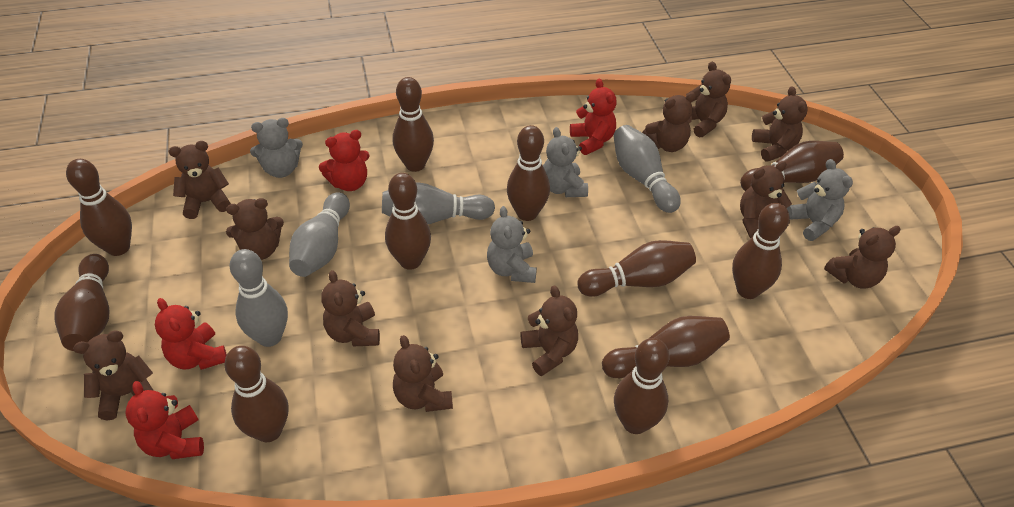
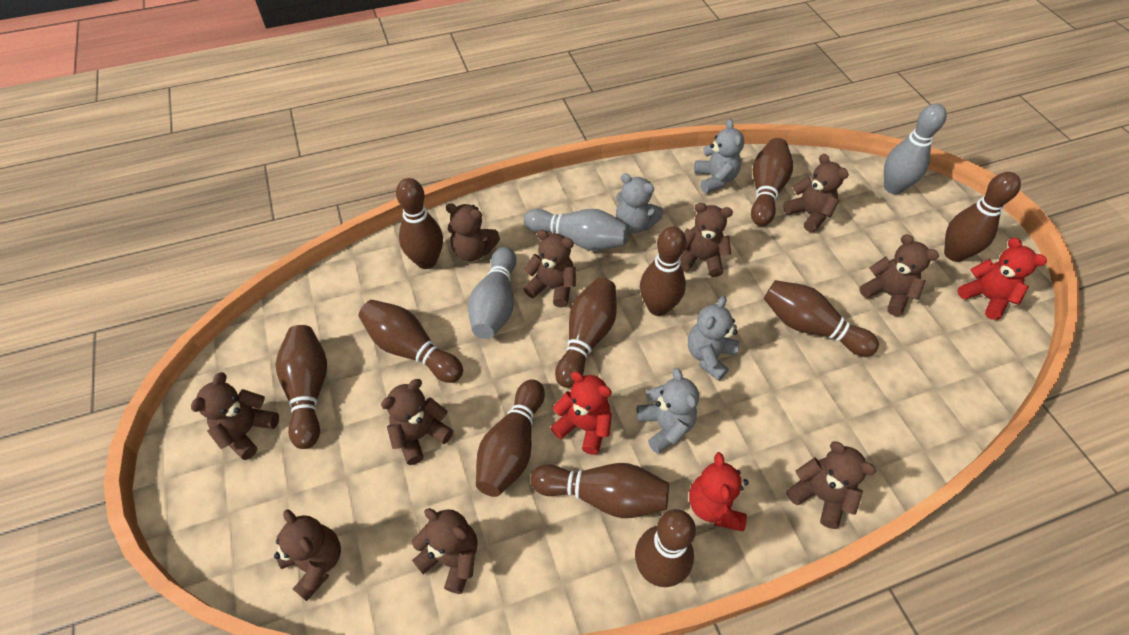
brown teddy bear: 11 -> 10
grey bowling pin: 4 -> 3
red teddy bear: 4 -> 3

